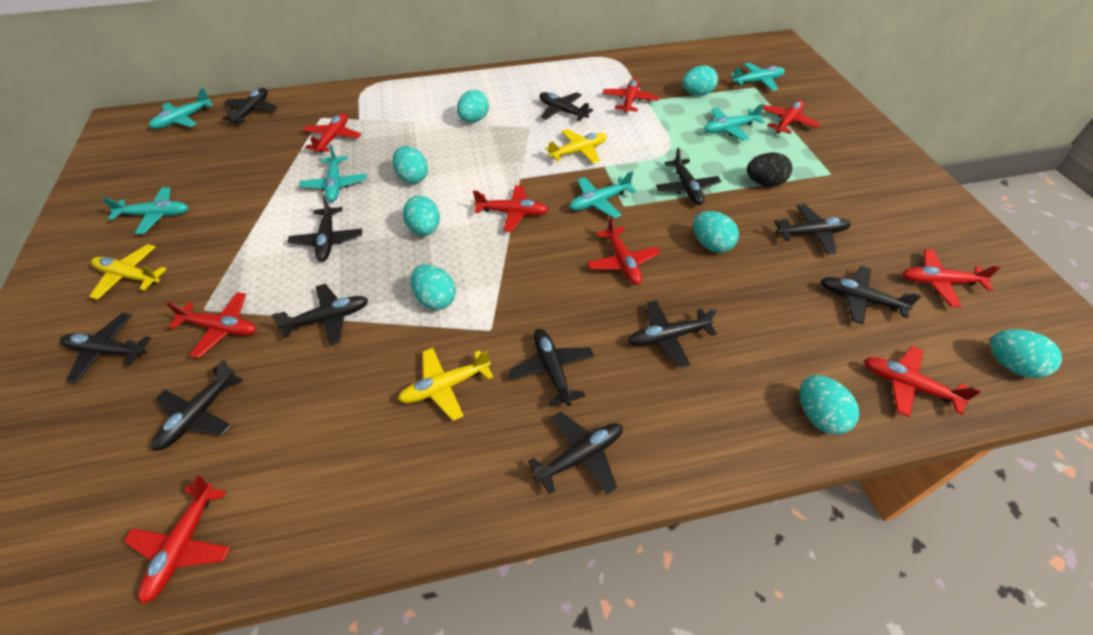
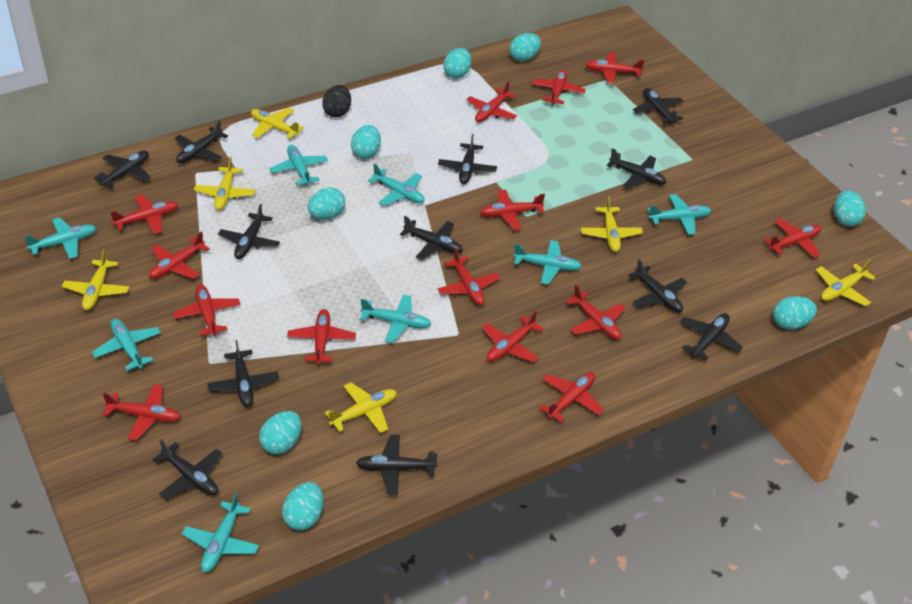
red plane: 9 -> 14
turquoise plane: 6 -> 8
yellow plane: 3 -> 6

